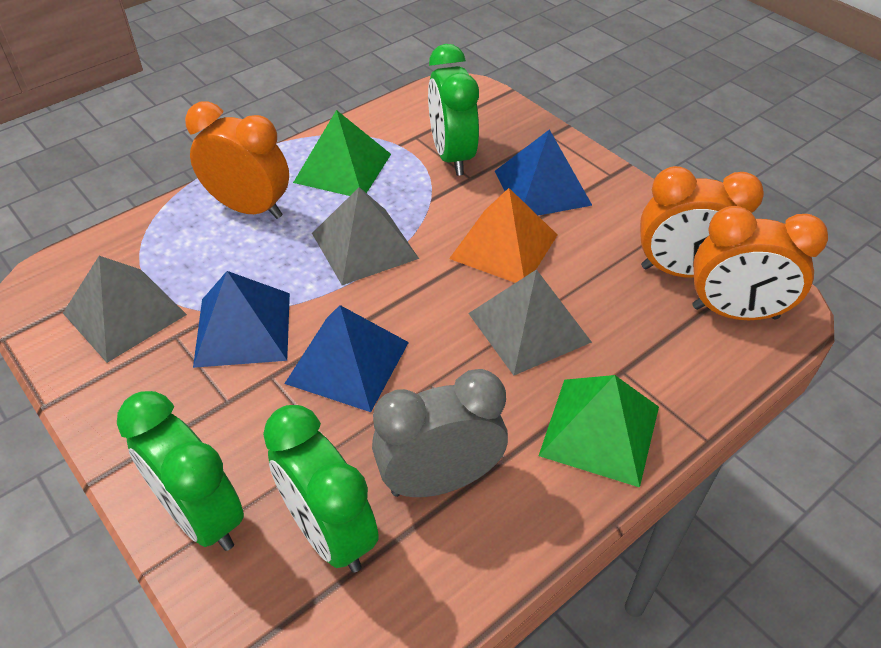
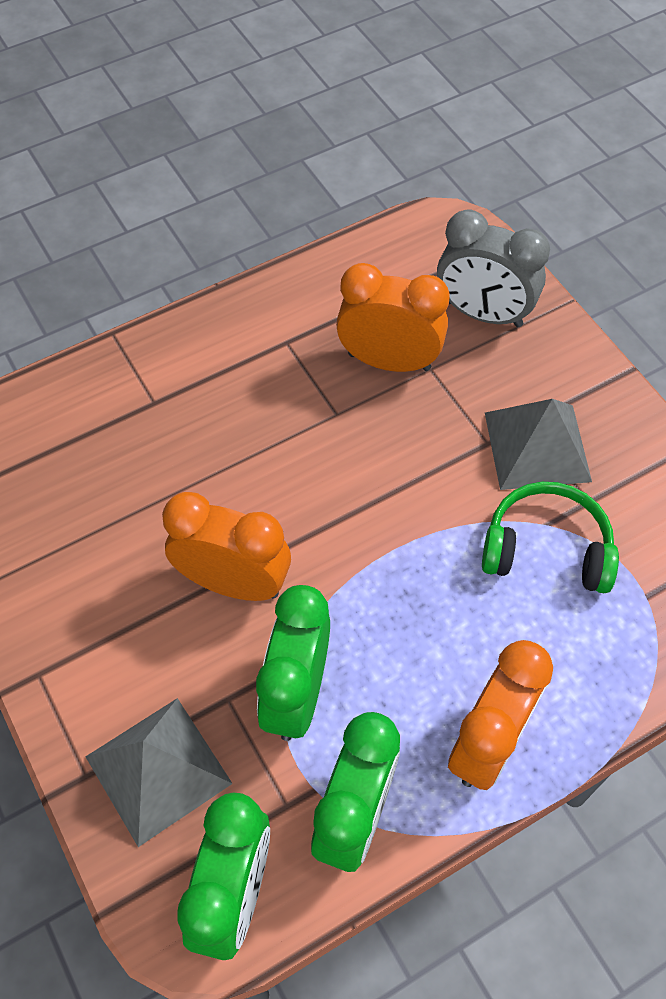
blue pyramid: 3 -> 0
green headphones: 0 -> 1
green pyramid: 2 -> 0
grey pyramid: 3 -> 2
orange pyramid: 1 -> 0

